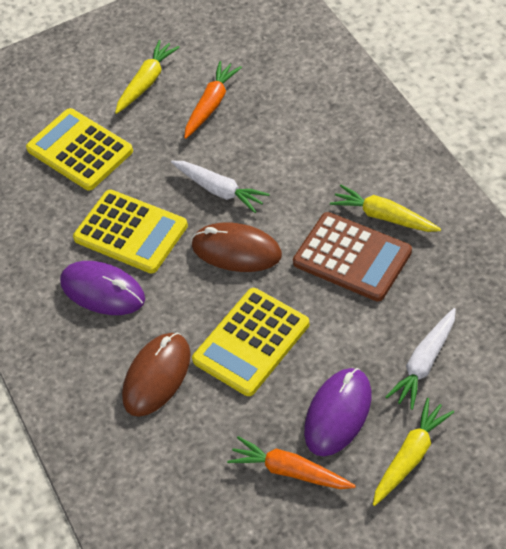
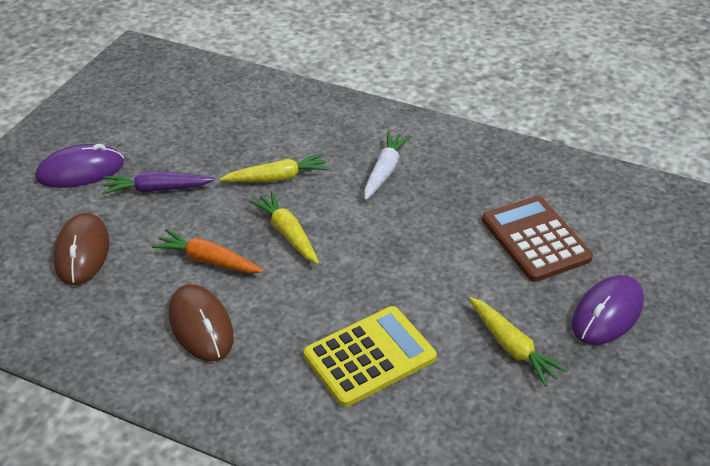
orange carrot: 2 -> 1
purple carrot: 0 -> 1
white carrot: 2 -> 1
yellow calculator: 3 -> 1

